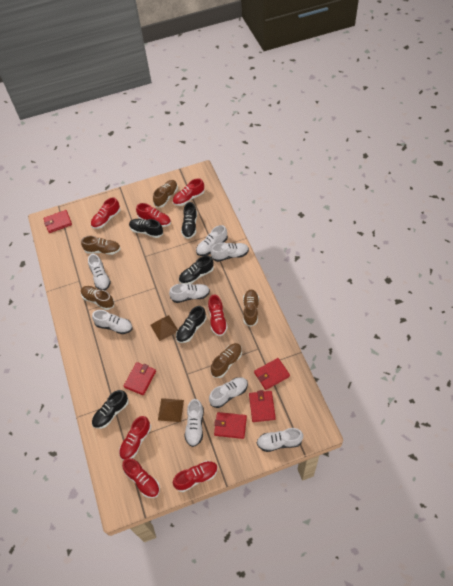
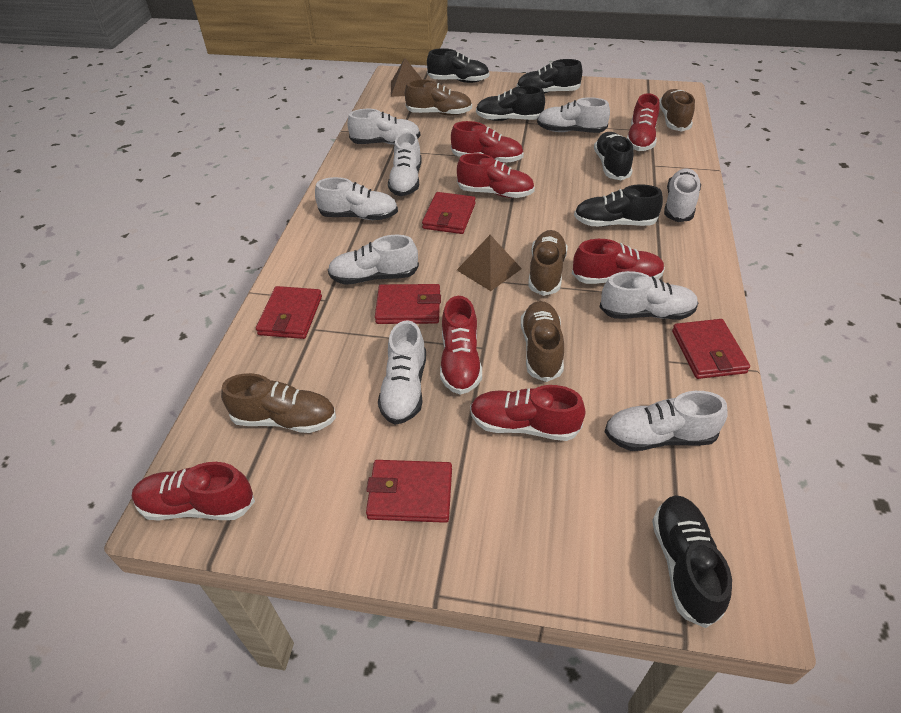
black shoe: 5 -> 6
white shoe: 8 -> 9

